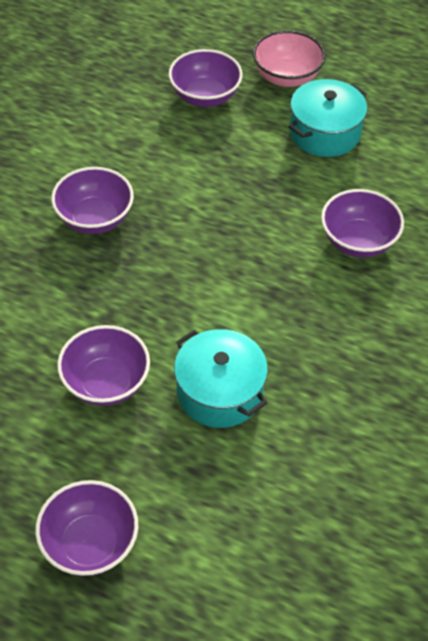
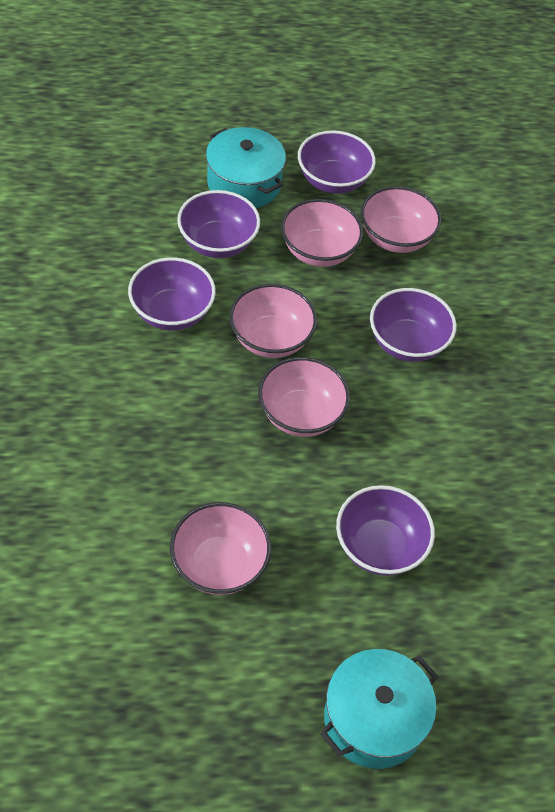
pink bowl: 1 -> 5

